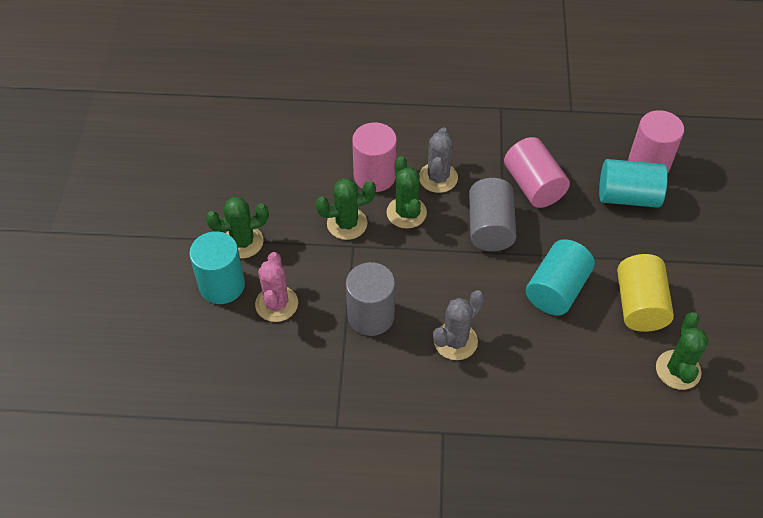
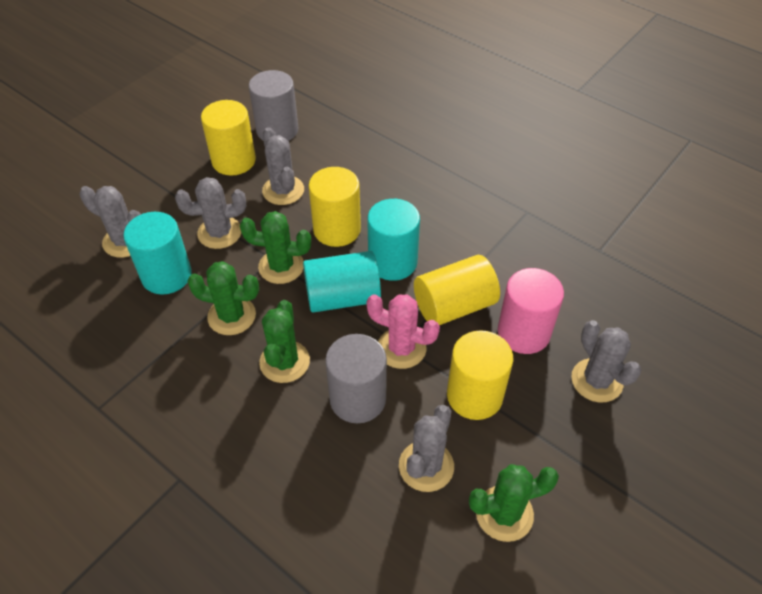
grey cactus: 2 -> 5
pink cylinder: 3 -> 1
yellow cylinder: 1 -> 4

